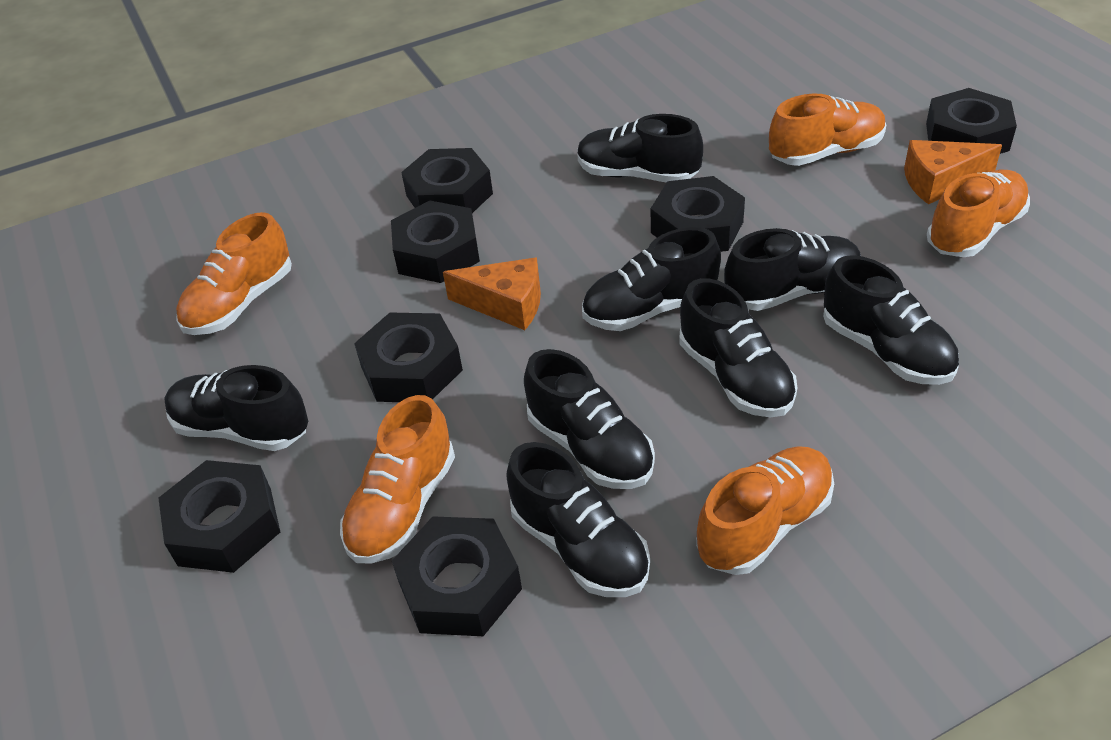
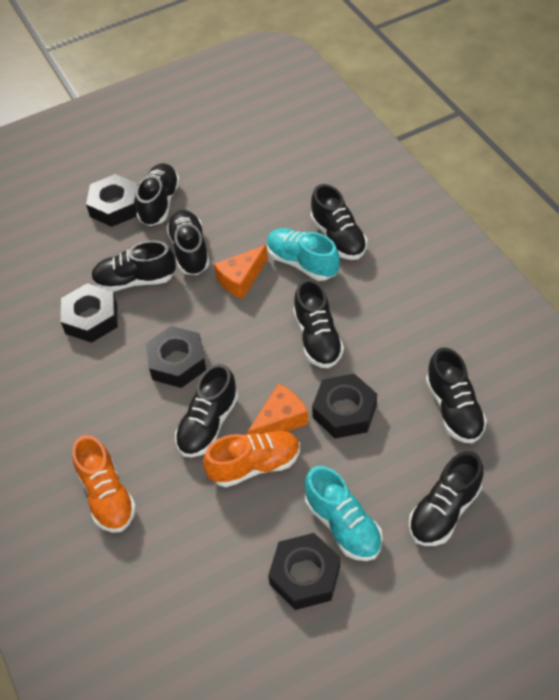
black nut: 7 -> 5
orange shoe: 5 -> 2
turquoise shoe: 0 -> 2

